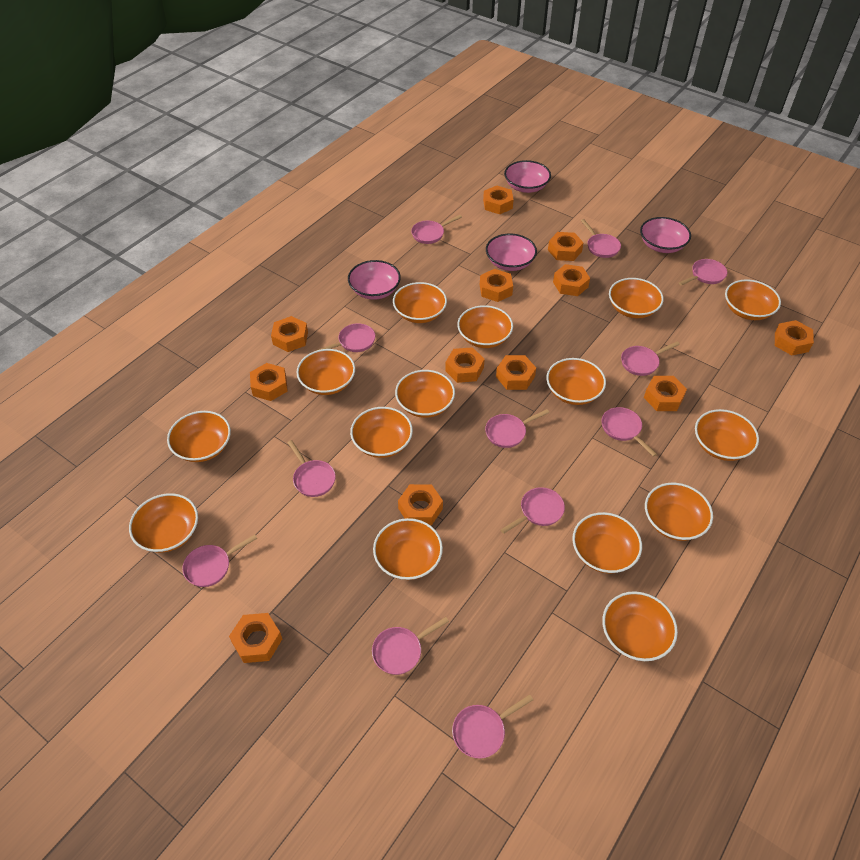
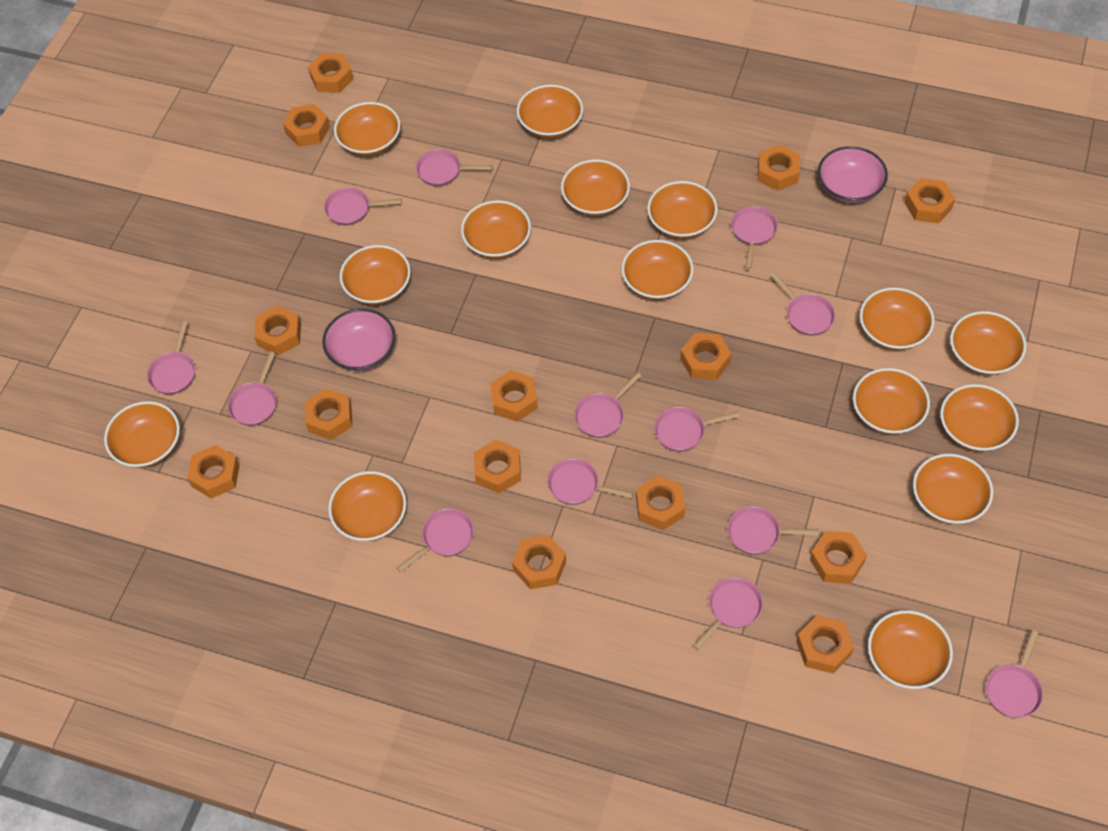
orange nut: 12 -> 14
pink bowl: 4 -> 2
pink pan: 12 -> 13

